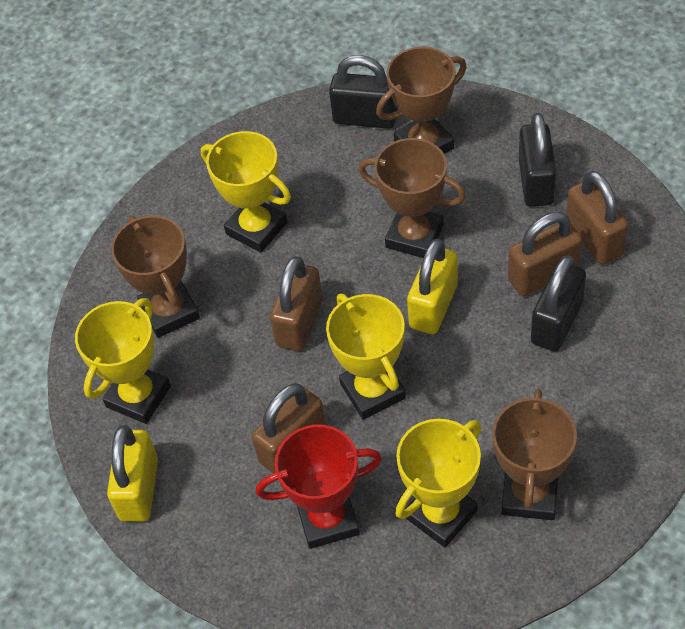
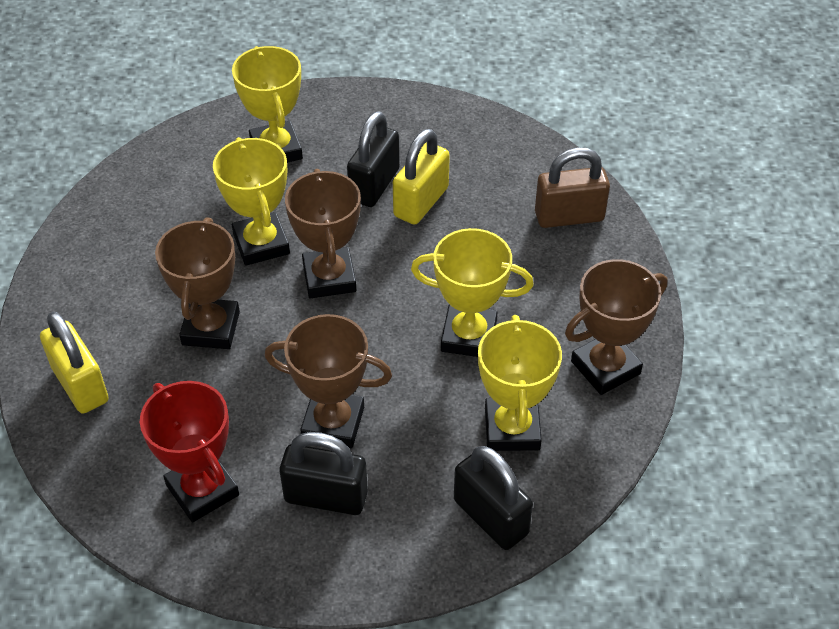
brown padlock: 4 -> 1

